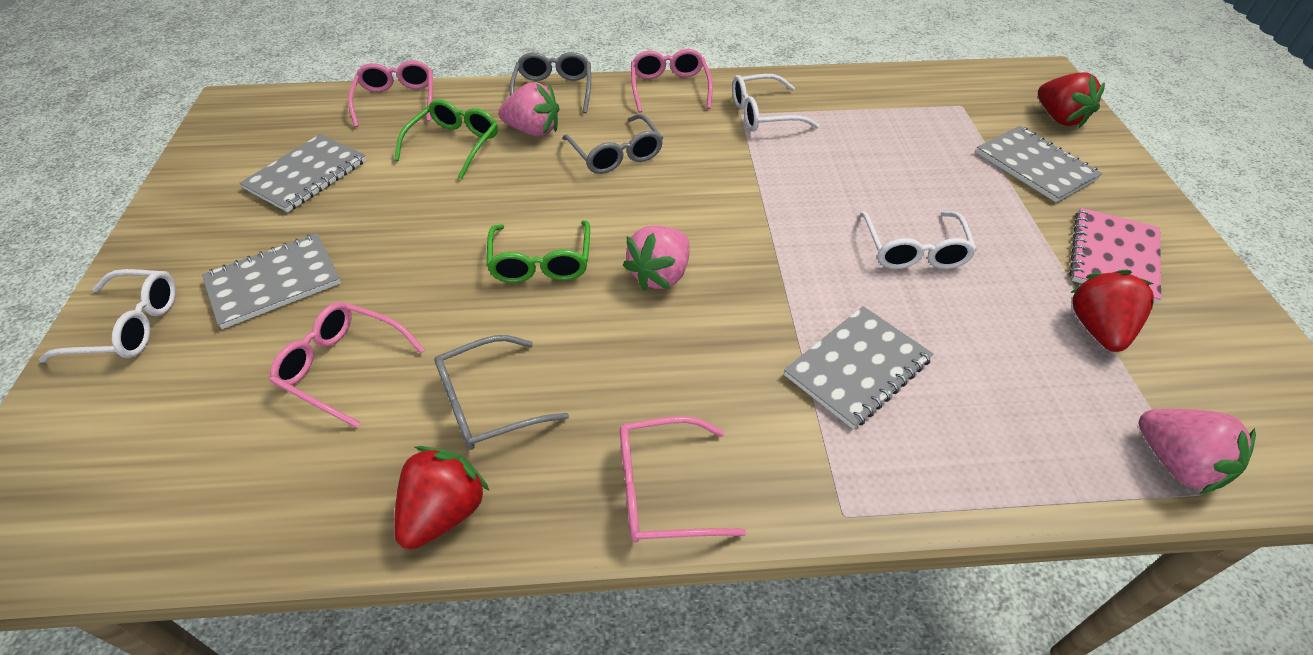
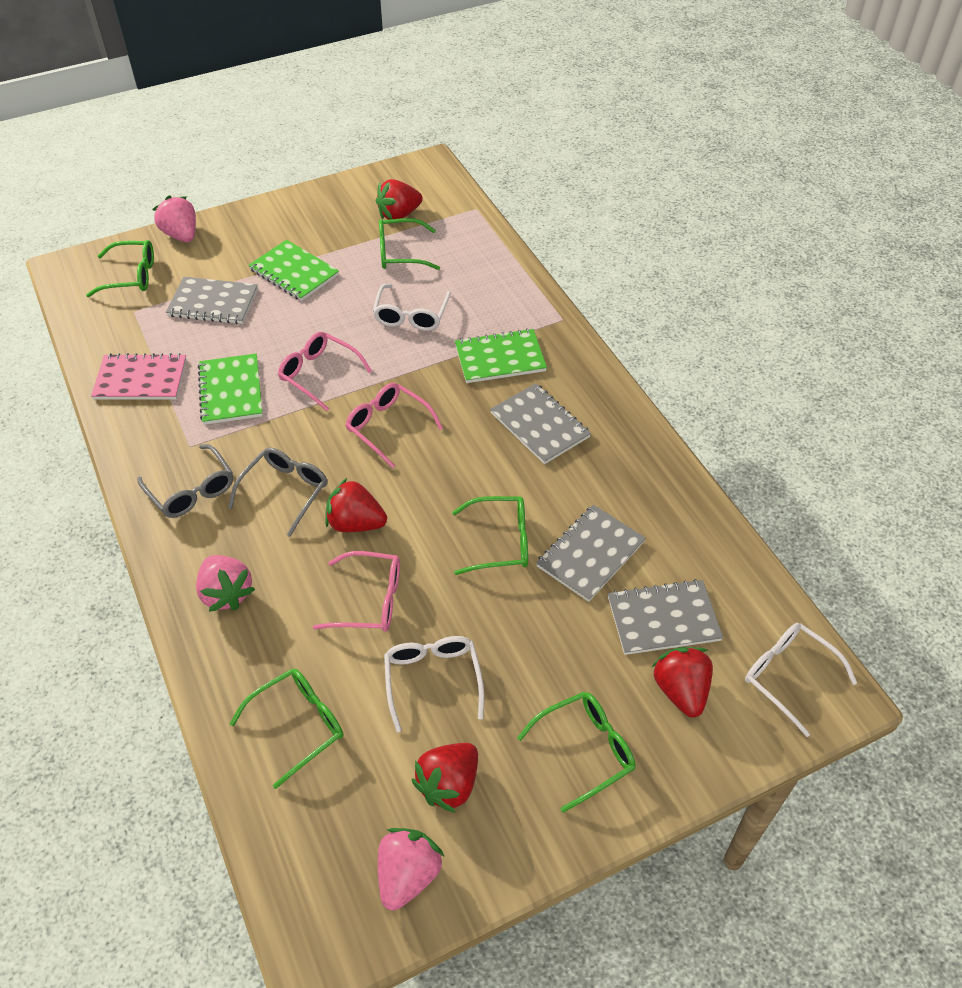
green glasses: 2 -> 5
green notebook: 0 -> 3
grey glasses: 3 -> 2
pink glasses: 4 -> 3
red strawberry: 3 -> 4

